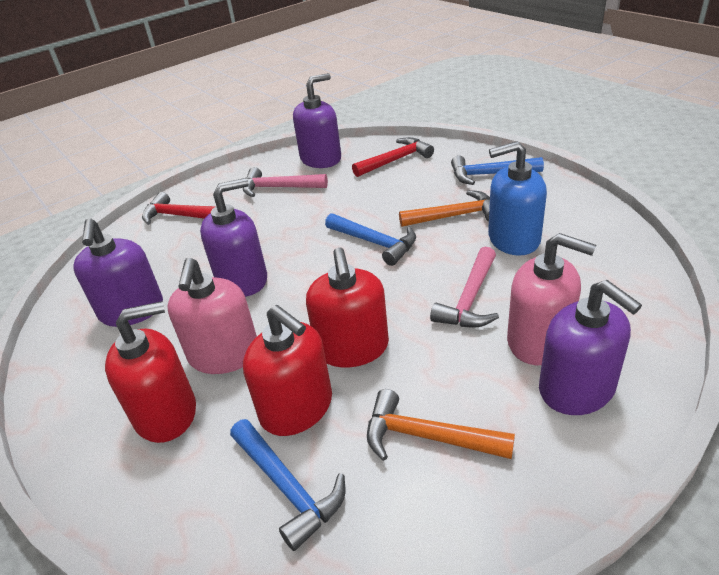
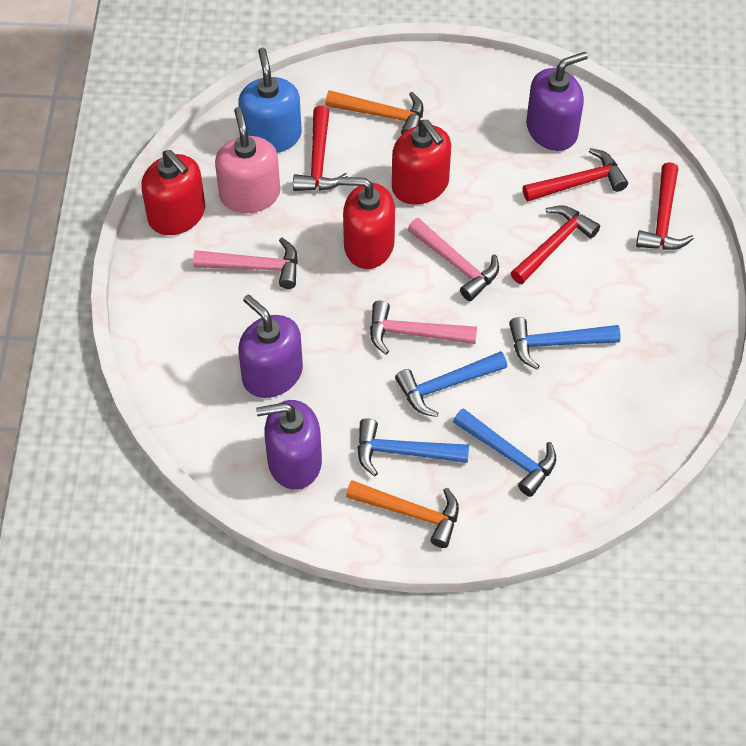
blue hammer: 3 -> 4
pink hammer: 2 -> 3
pink soap dispenser: 2 -> 1
purple soap dispenser: 4 -> 3
red hammer: 2 -> 4

